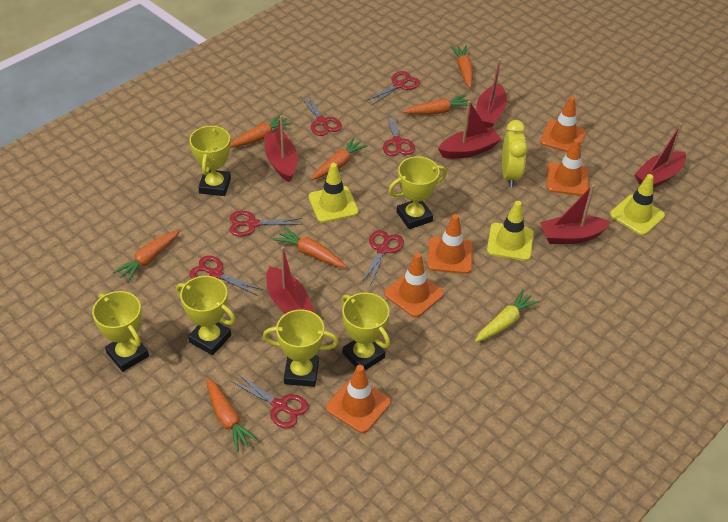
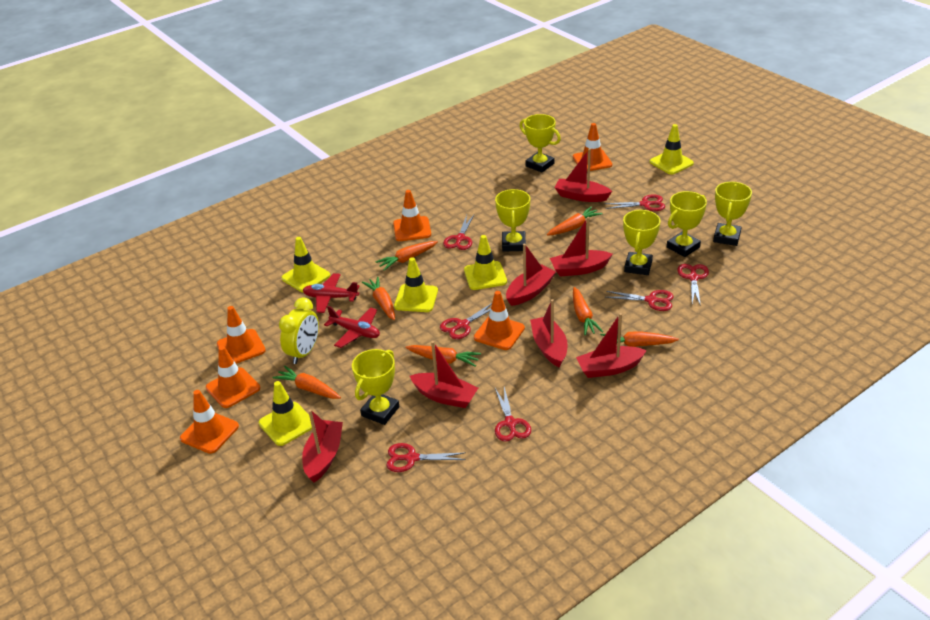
orange traffic cone: 5 -> 6
red boat: 6 -> 7
red plane: 0 -> 2
yellow carrot: 1 -> 0
yellow traffic cone: 3 -> 5

